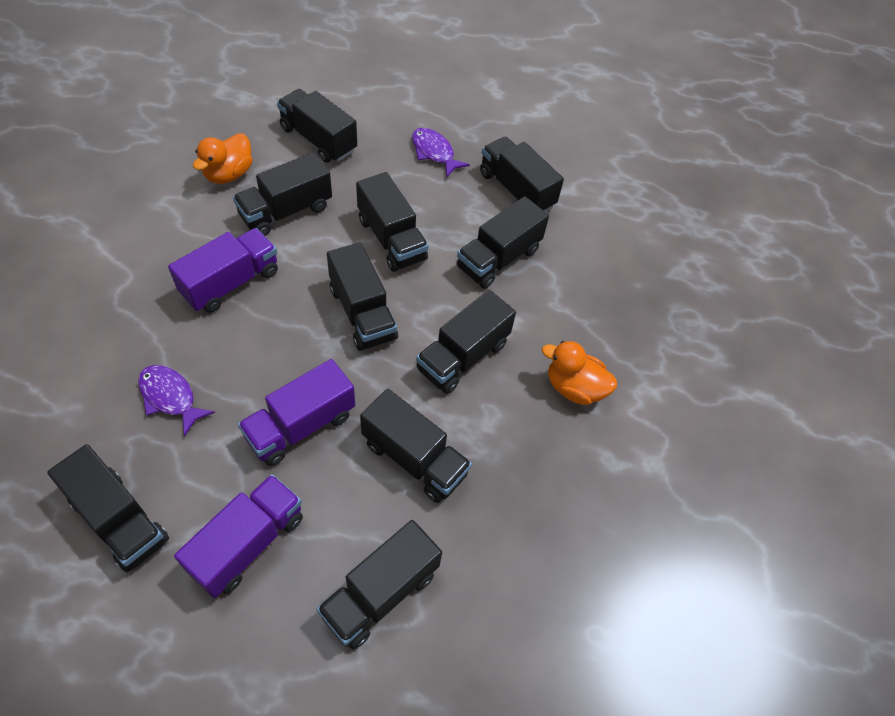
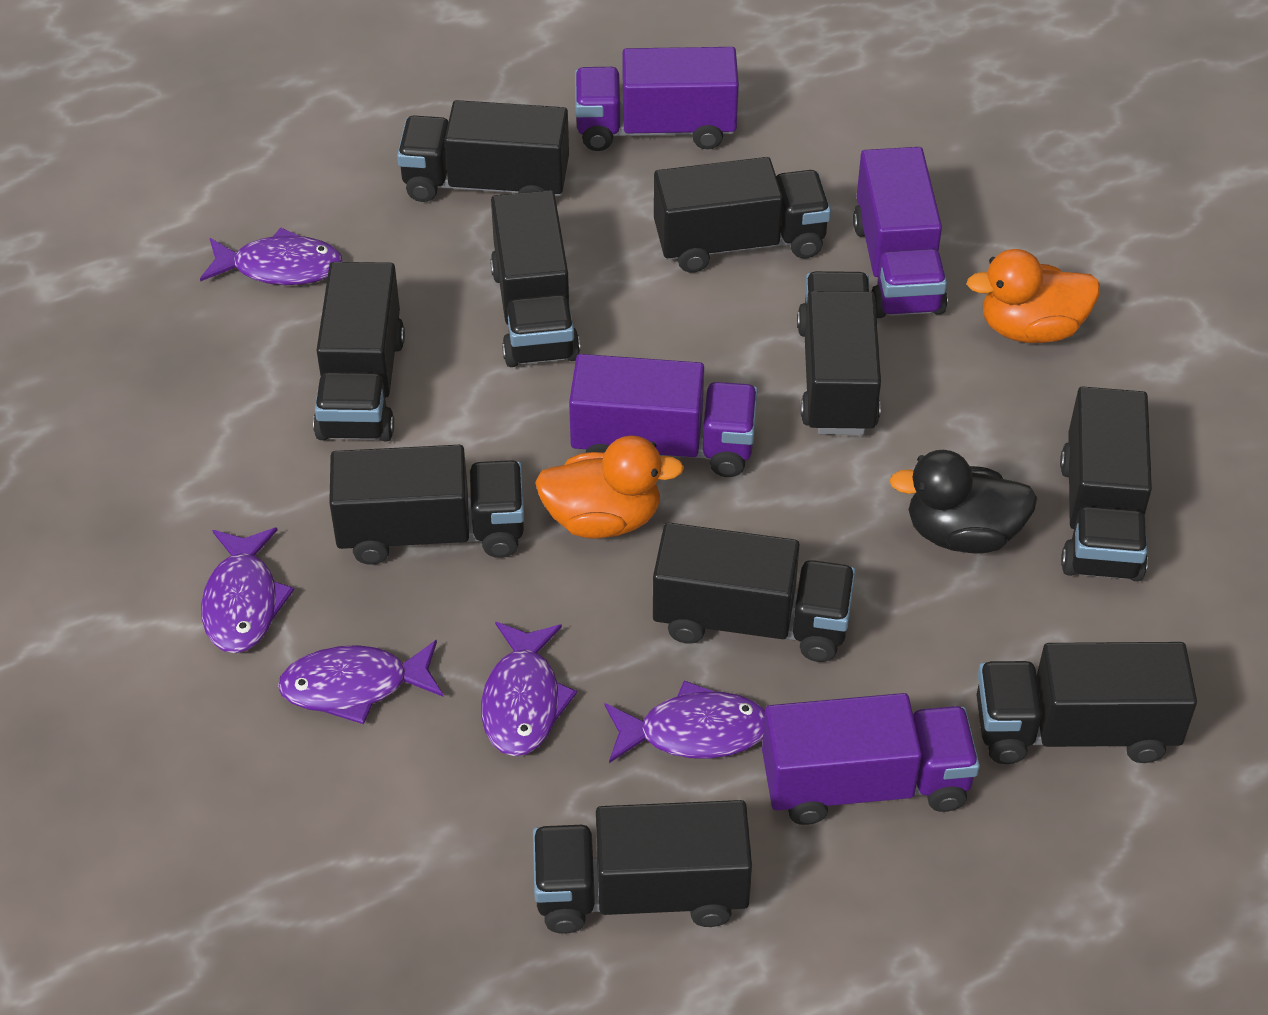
black duck: 0 -> 1
purple fish: 2 -> 5
purple truck: 3 -> 4

